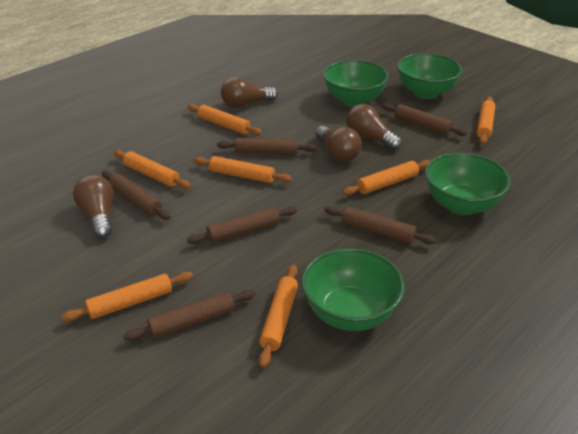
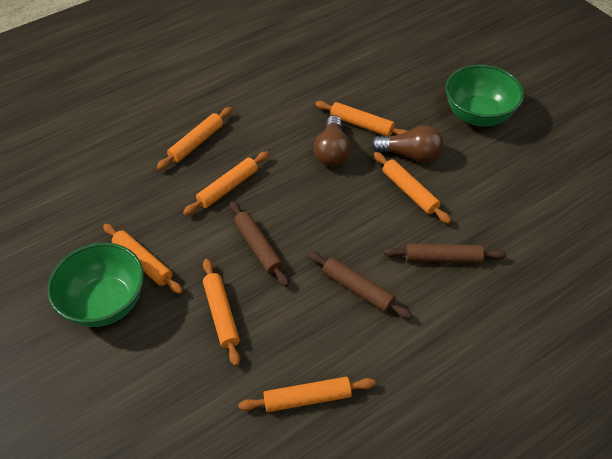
brown light bulb: 4 -> 2
brown rolling pin: 6 -> 3
green bowl: 4 -> 2

